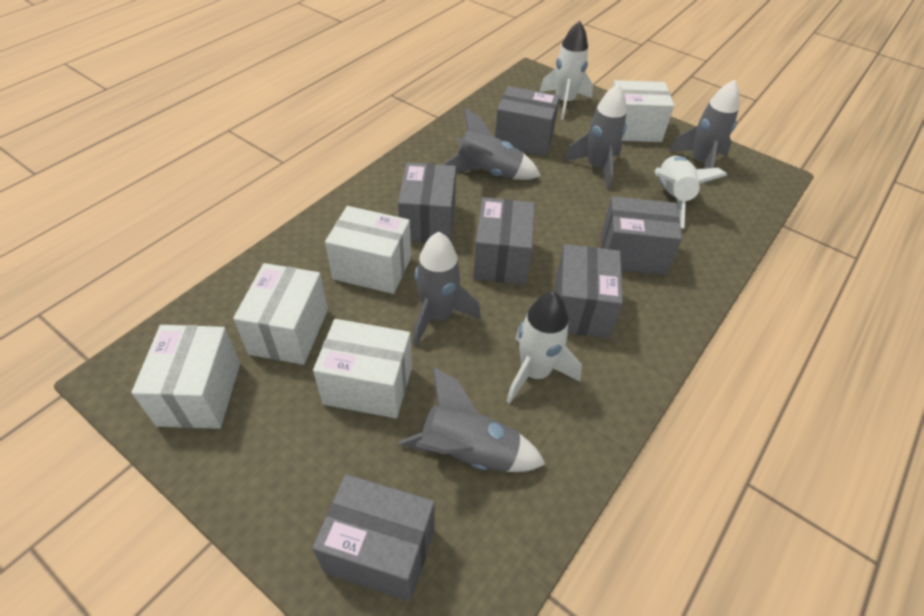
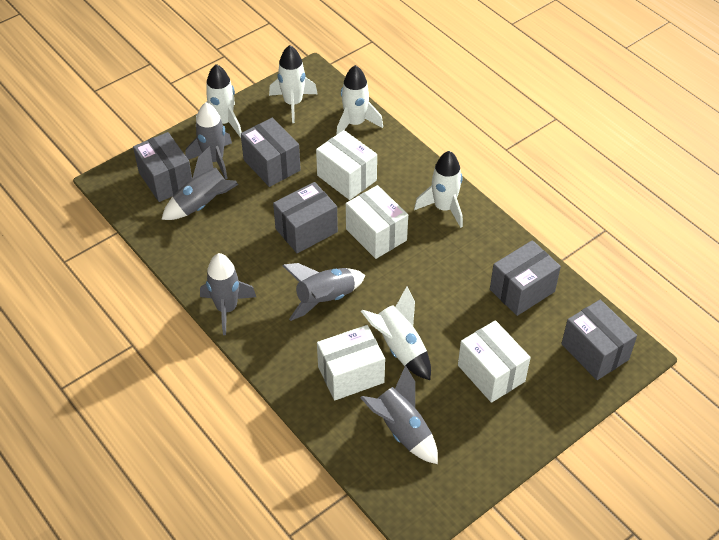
grey box: 6 -> 5
white box: 5 -> 4
white rocket: 3 -> 5

